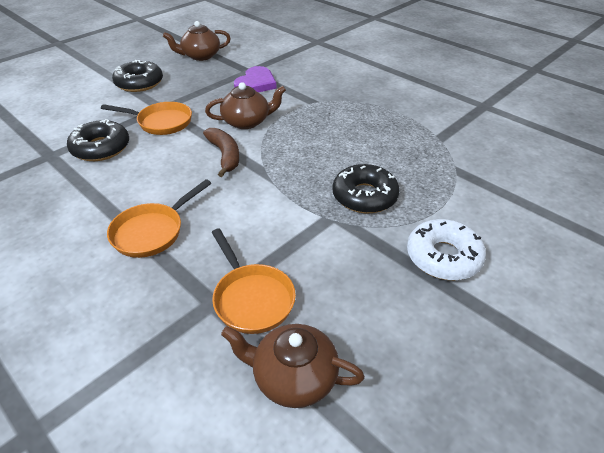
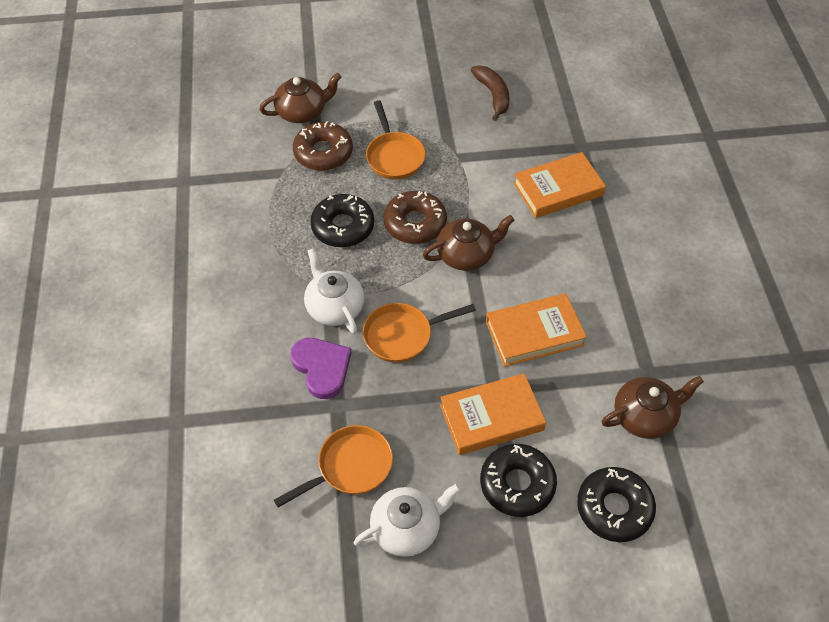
brown donut: 0 -> 2
orange book: 0 -> 3
white donut: 1 -> 0
white teapot: 0 -> 2

